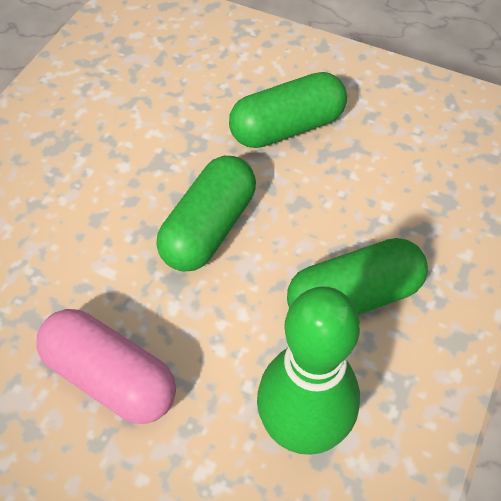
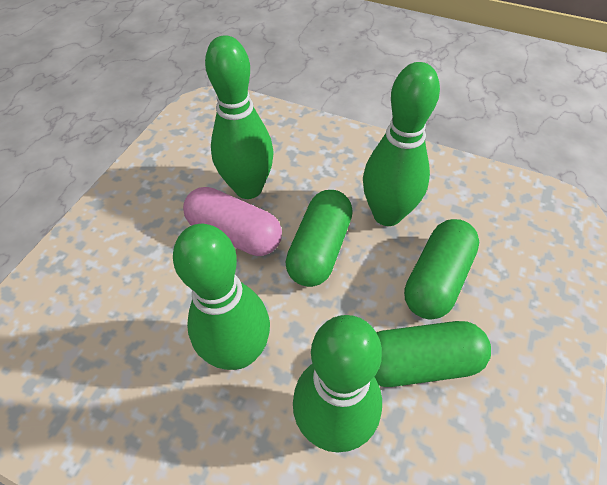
green bowling pin: 1 -> 4

